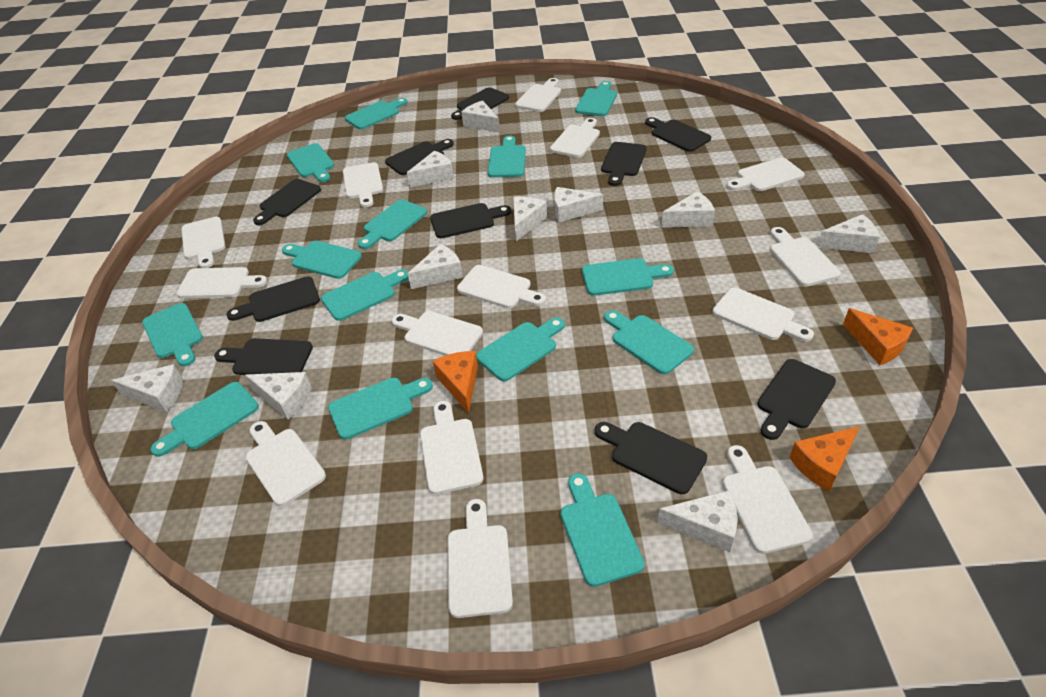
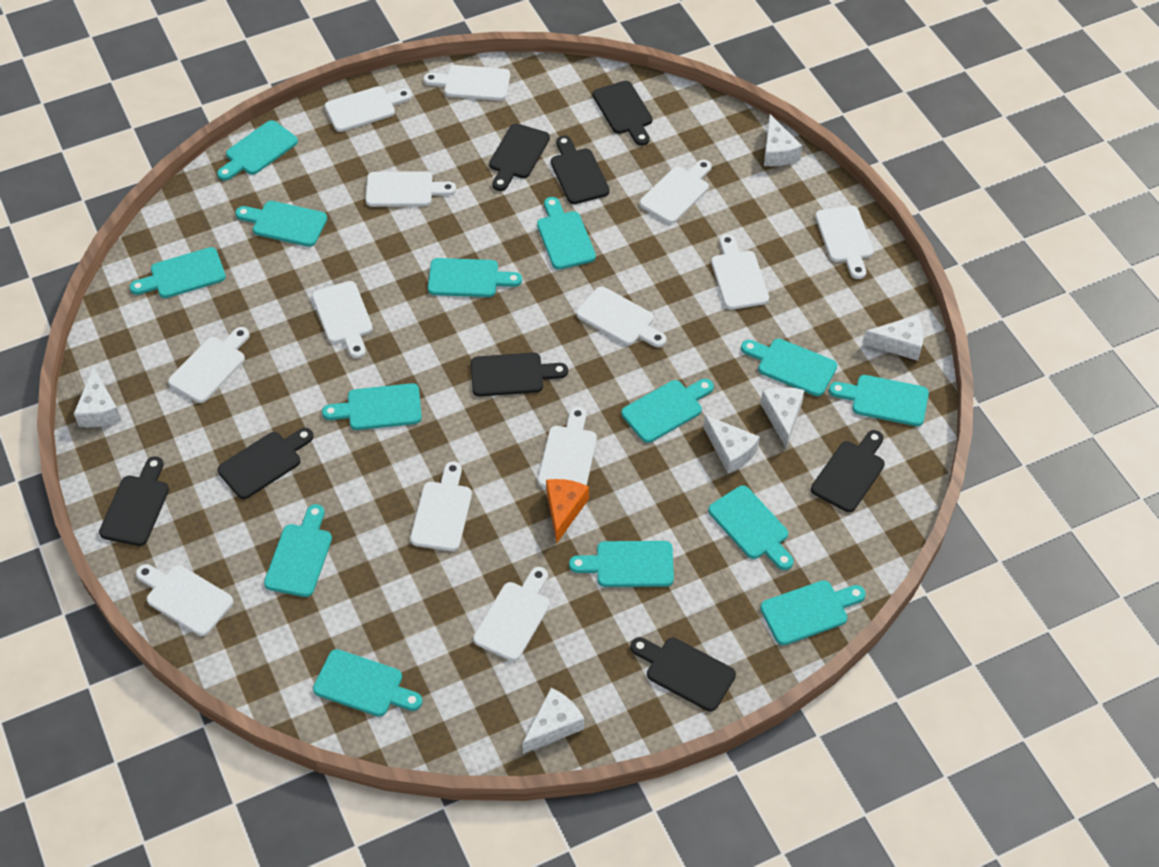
black cutting board: 10 -> 8
orange cheese: 3 -> 1
white cheese: 10 -> 6
white cutting board: 14 -> 13

